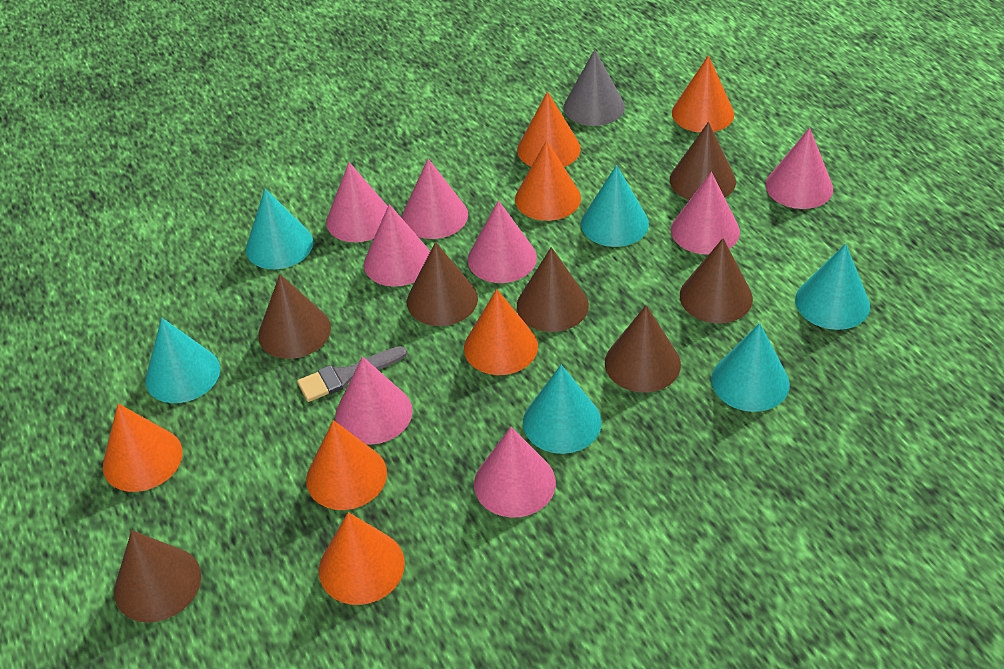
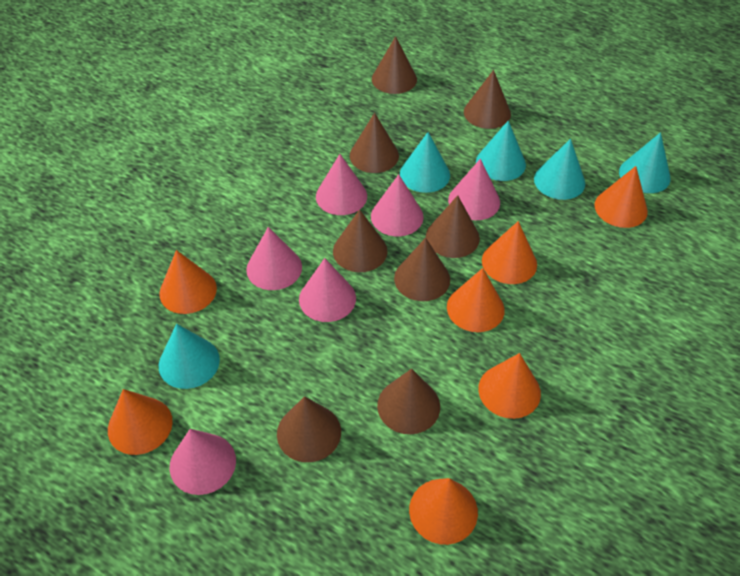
brown cone: 7 -> 8
grey brush: 1 -> 0
grey cone: 1 -> 0
pink cone: 8 -> 6
turquoise cone: 6 -> 5

